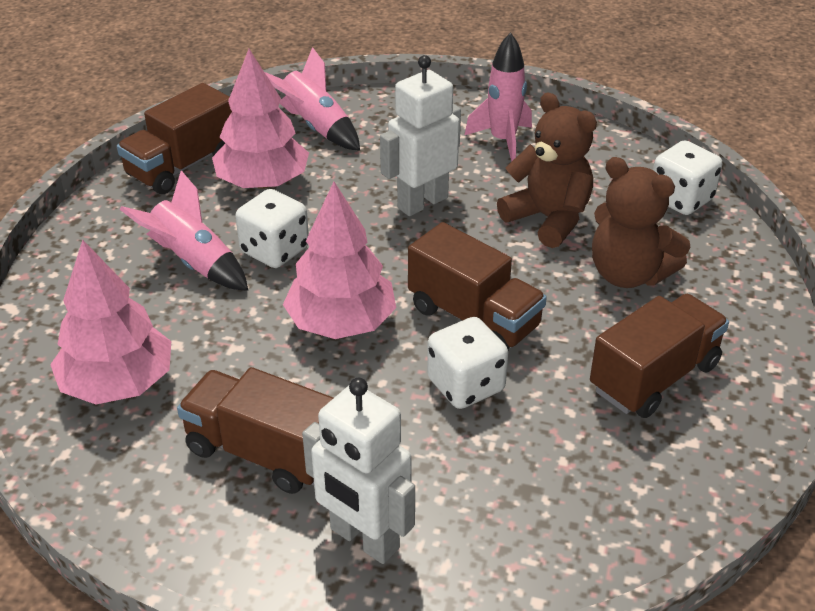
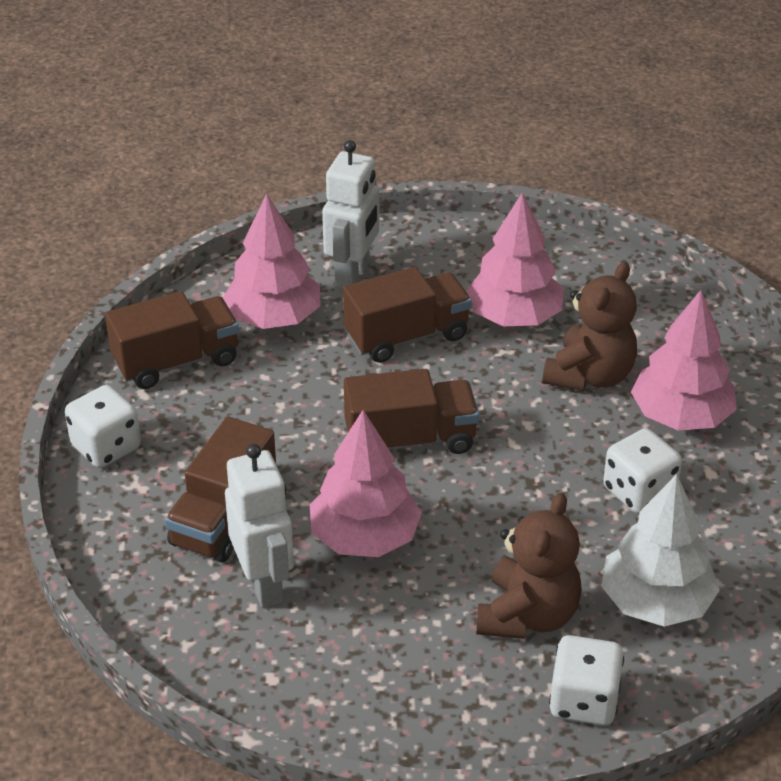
pink rocket: 3 -> 0
pink tree: 3 -> 4
white tree: 0 -> 1

